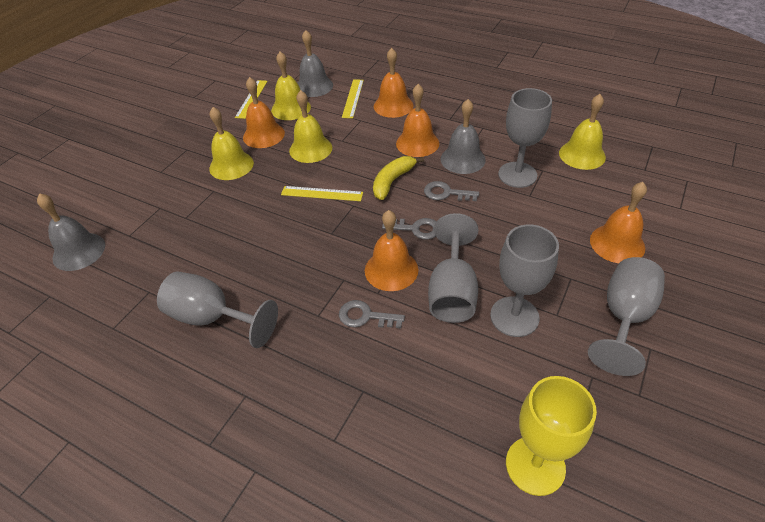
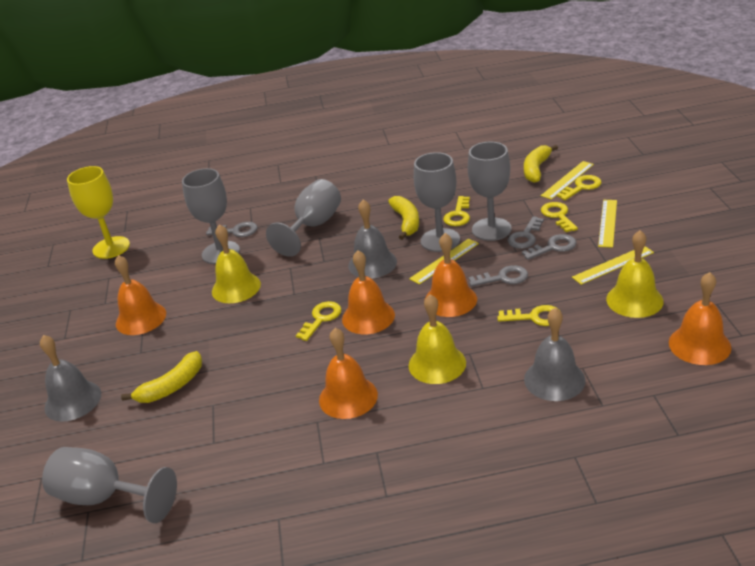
grey key: 3 -> 4
yellow banana: 1 -> 3
yellow bell: 4 -> 3
yellow key: 0 -> 5
yellow ruler: 3 -> 4

